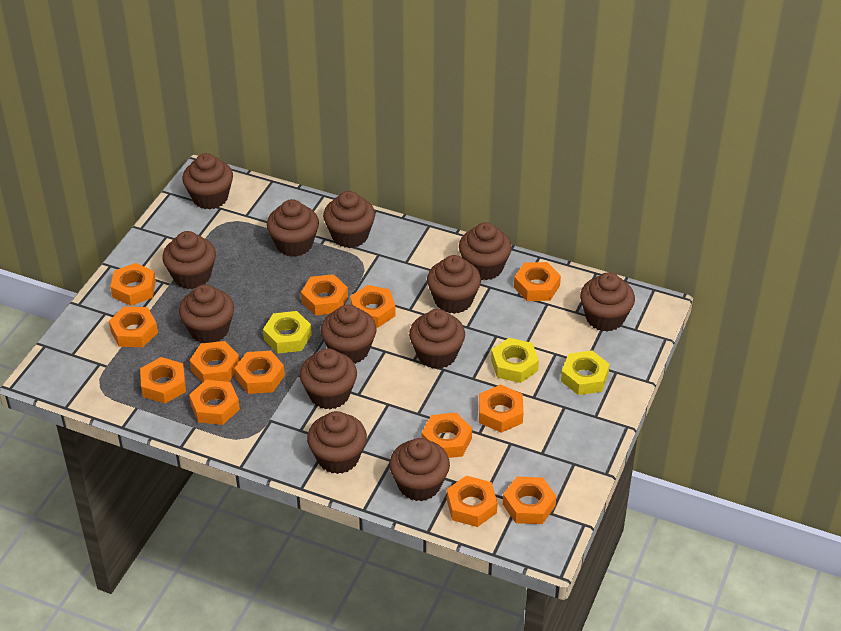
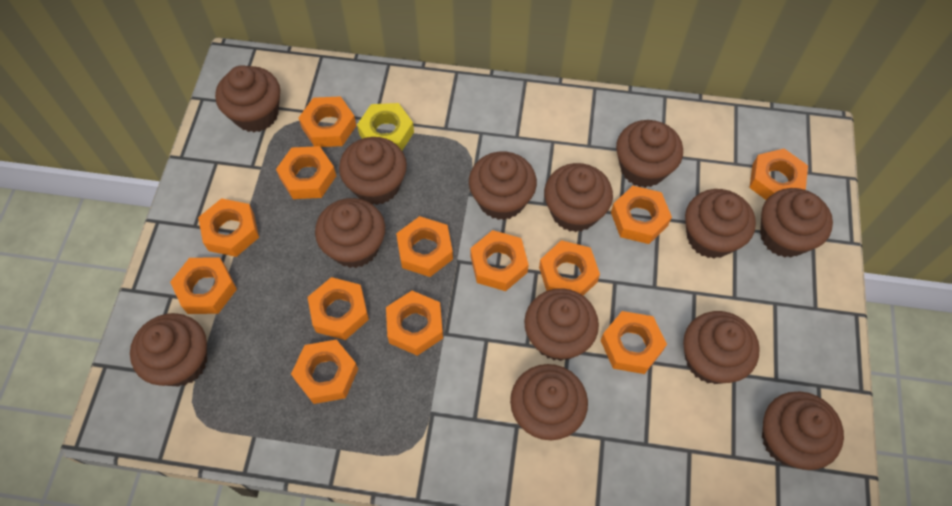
yellow nut: 3 -> 1

